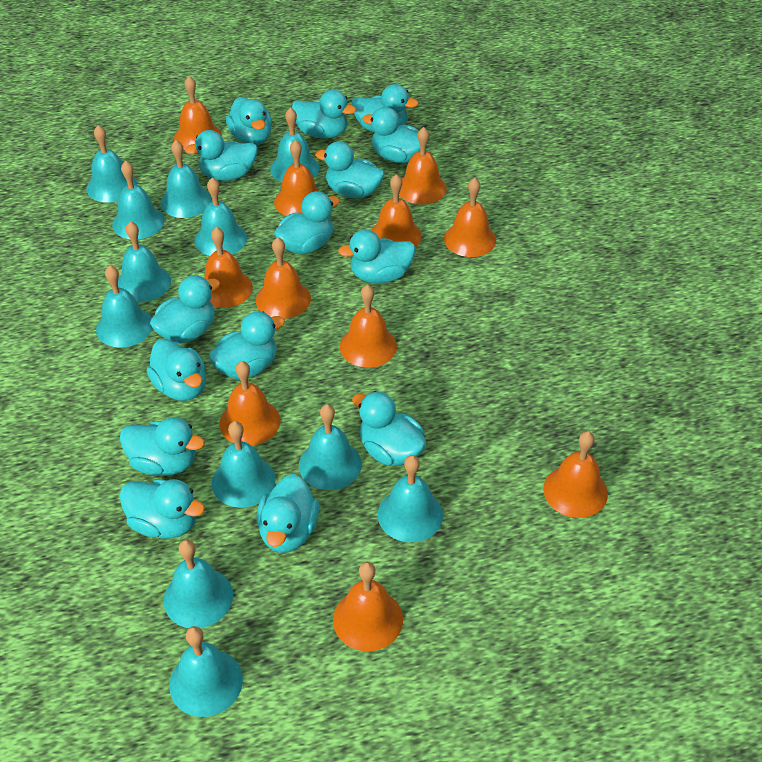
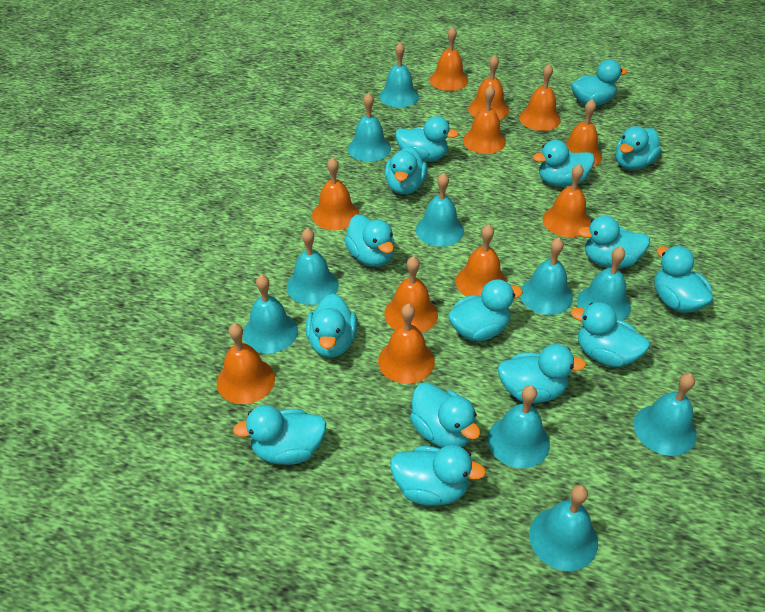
turquoise bell: 12 -> 10

